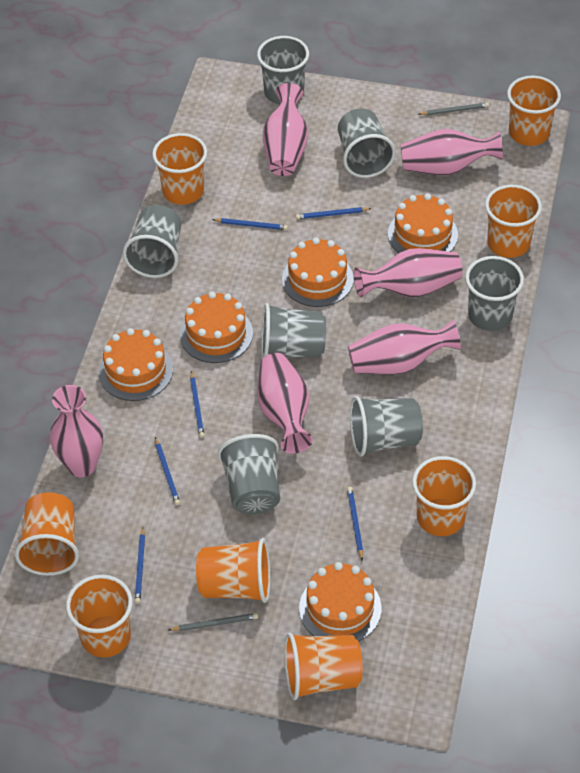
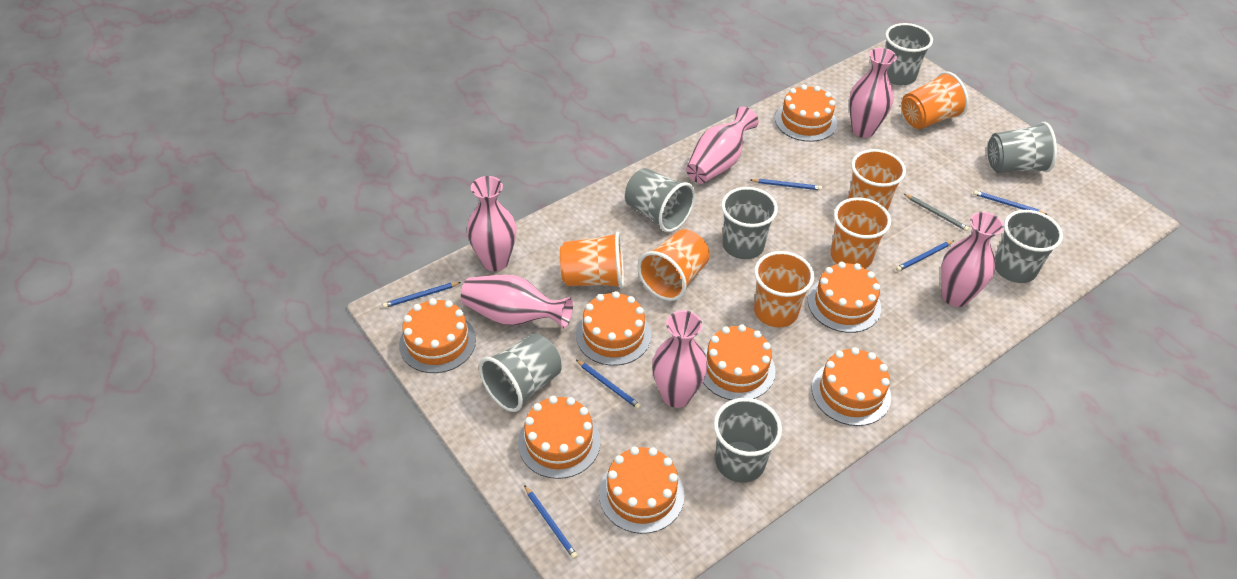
grey pencil: 2 -> 1
orange cake: 5 -> 8
orange cup: 8 -> 6

